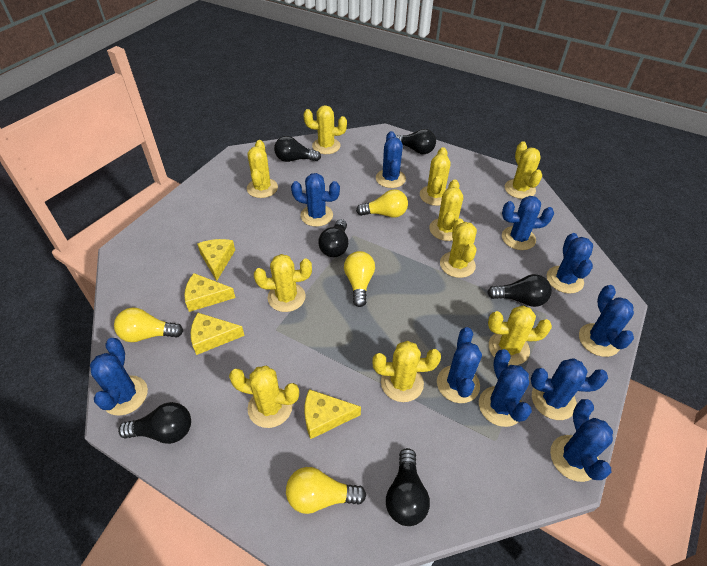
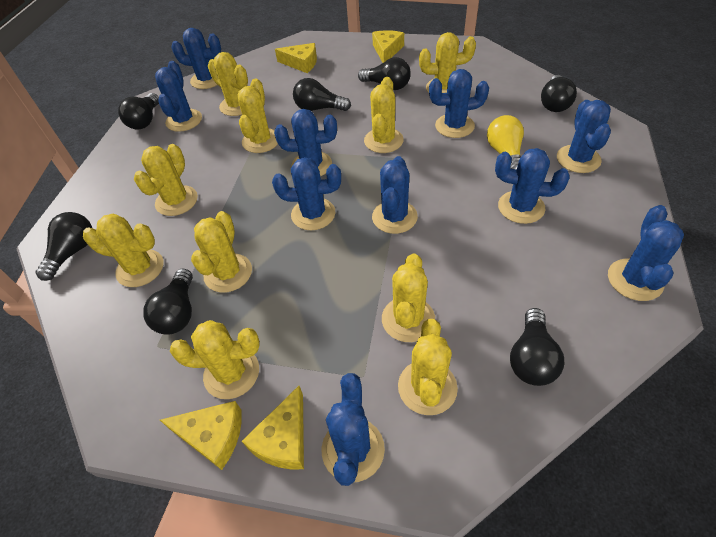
black light bulb: 6 -> 7
yellow light bulb: 4 -> 1

